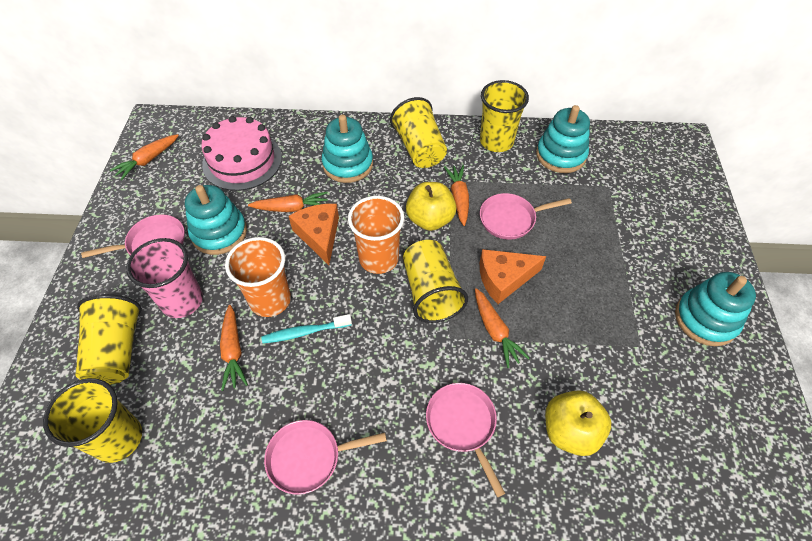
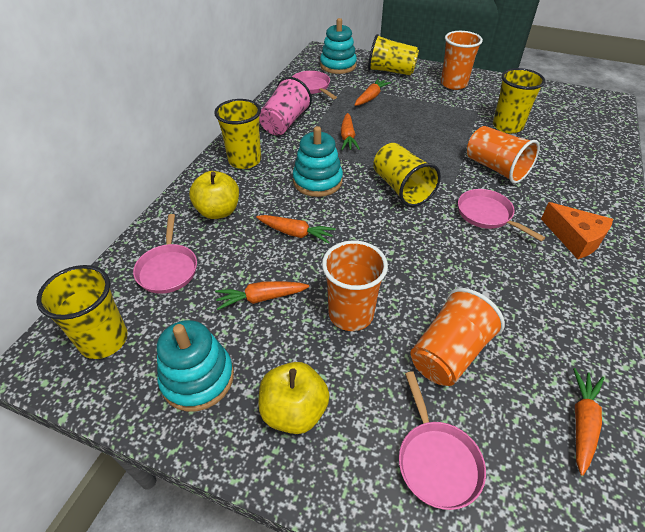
orange cheese: 2 -> 1
orange cup: 2 -> 4
pink cake: 1 -> 0
turquoise stacking toy: 4 -> 3
turquoise toothbrush: 1 -> 0

